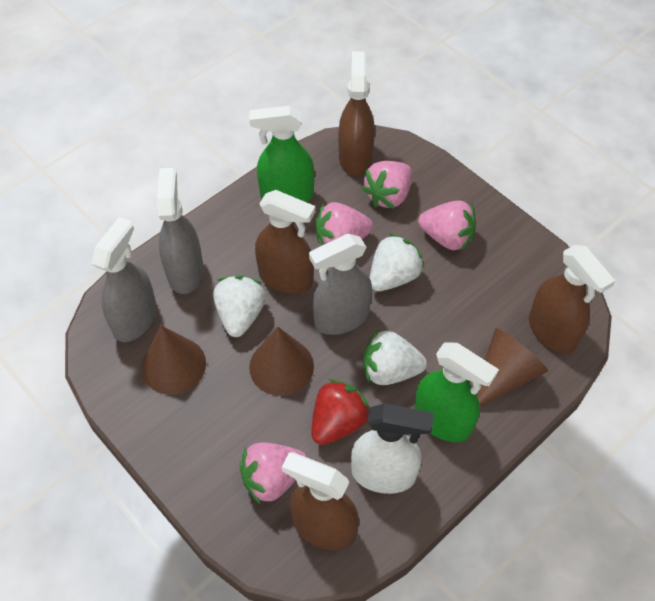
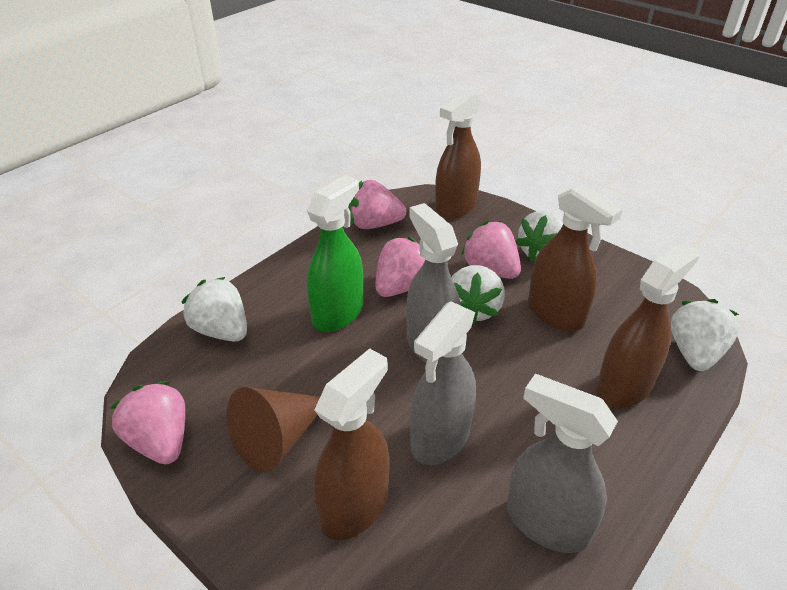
brown cone: 3 -> 1
green spray bottle: 2 -> 1
red strawberry: 1 -> 0
white spray bottle: 1 -> 0
white strawberry: 3 -> 4

